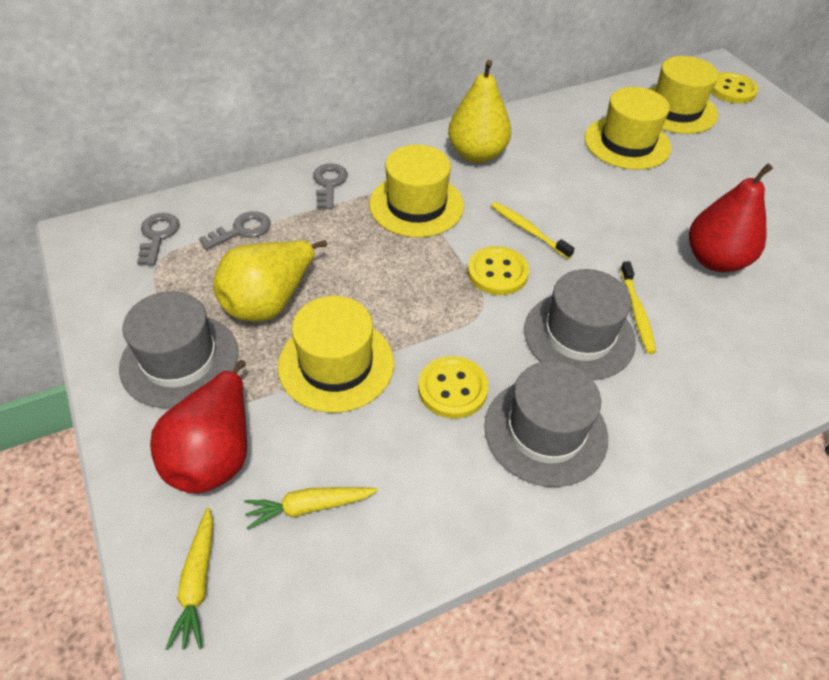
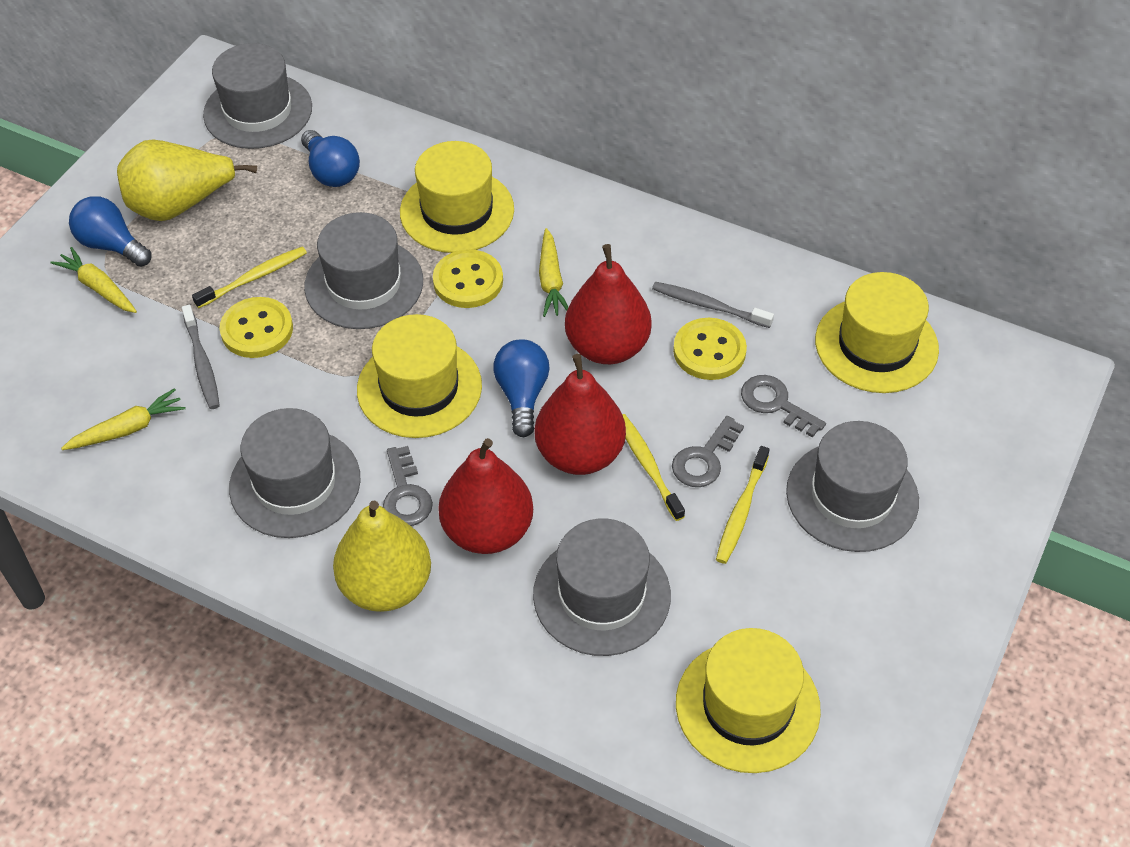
blue light bulb: 0 -> 3
grey hat: 3 -> 5
grey toothbrush: 0 -> 2
red pear: 2 -> 3
yellow carrot: 2 -> 3
yellow toothbrush: 2 -> 3

